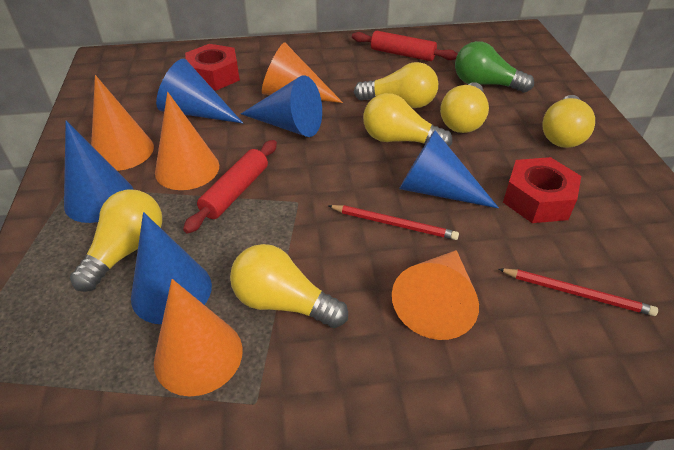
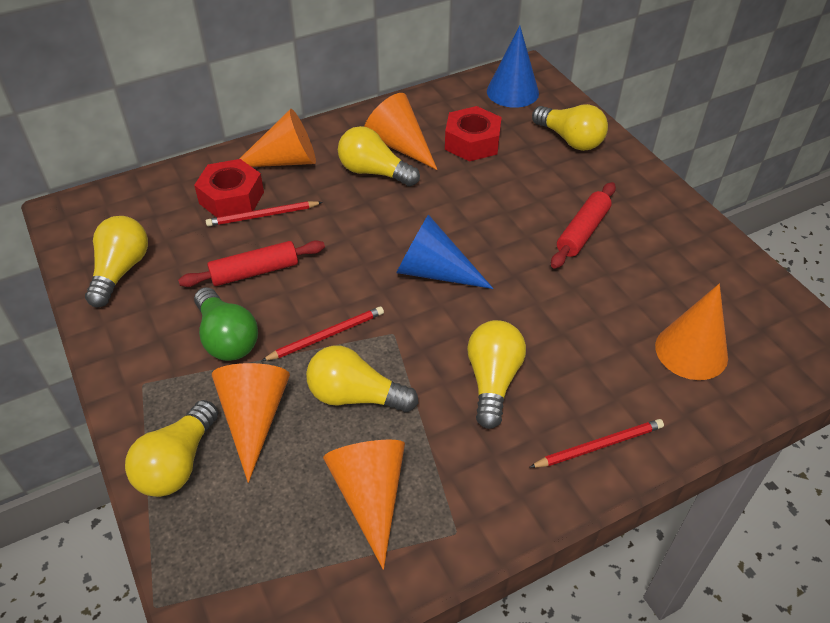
blue cone: 5 -> 2
red pencil: 2 -> 3

